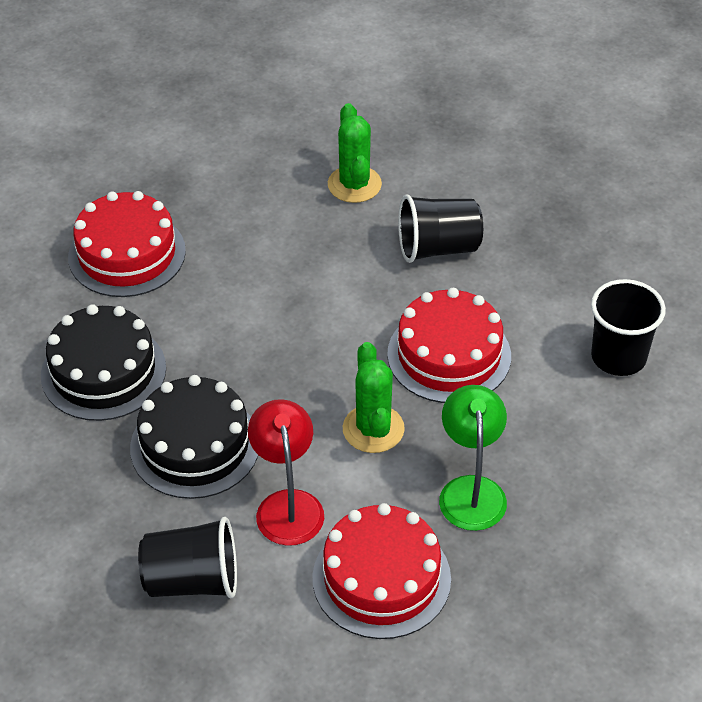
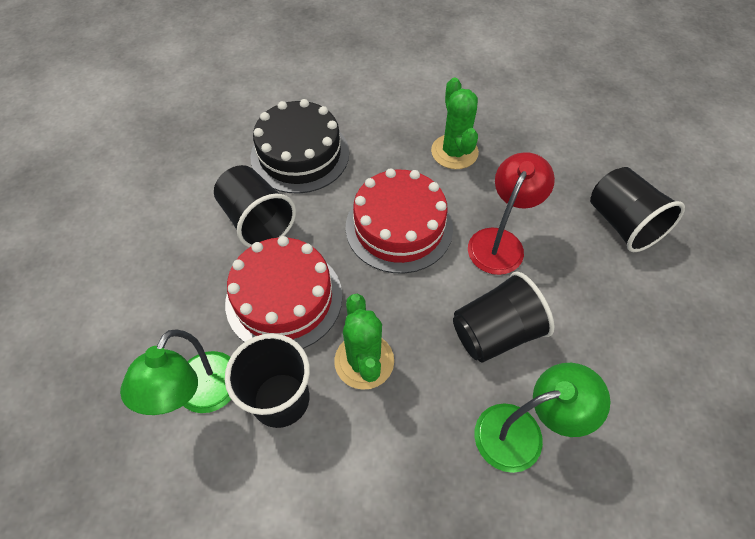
black cake: 2 -> 1
black cup: 3 -> 4
green lamp: 1 -> 2
red cake: 3 -> 2

